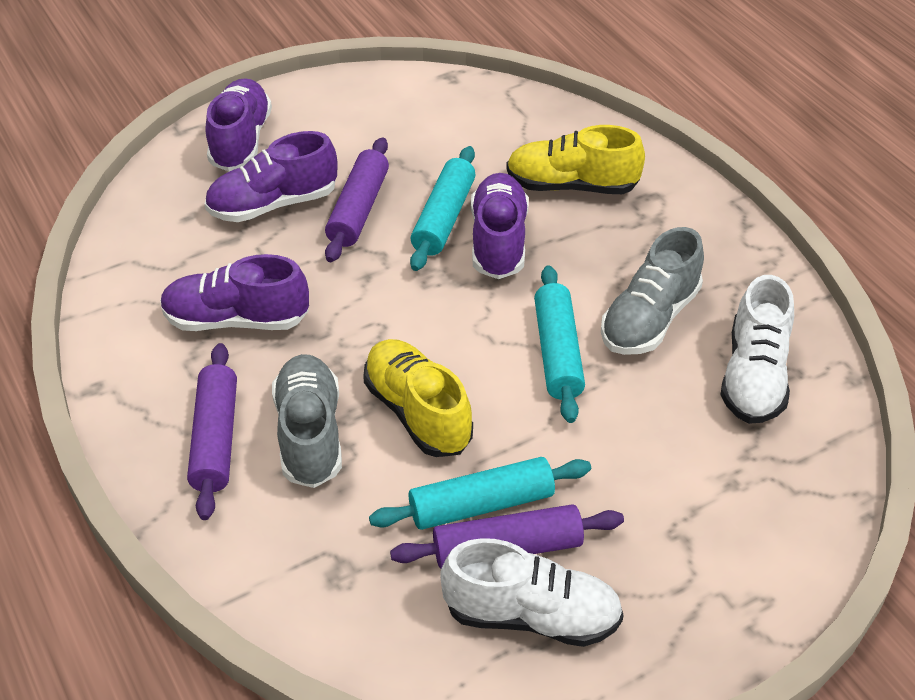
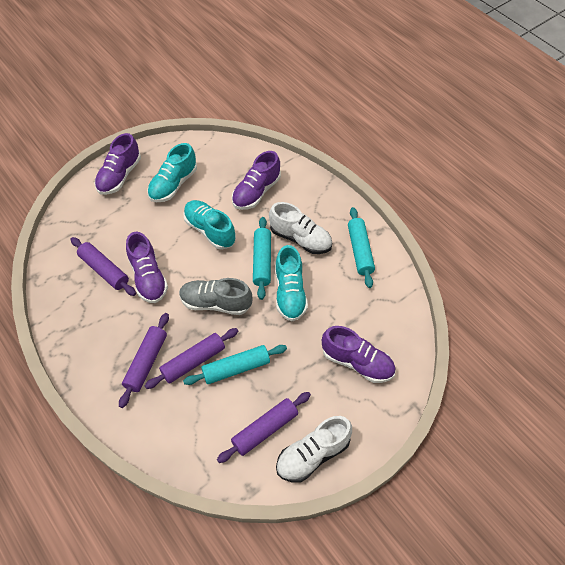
grey shoe: 2 -> 1
purple rolling pin: 3 -> 4
turquoise shoe: 0 -> 3
yellow shoe: 2 -> 0

